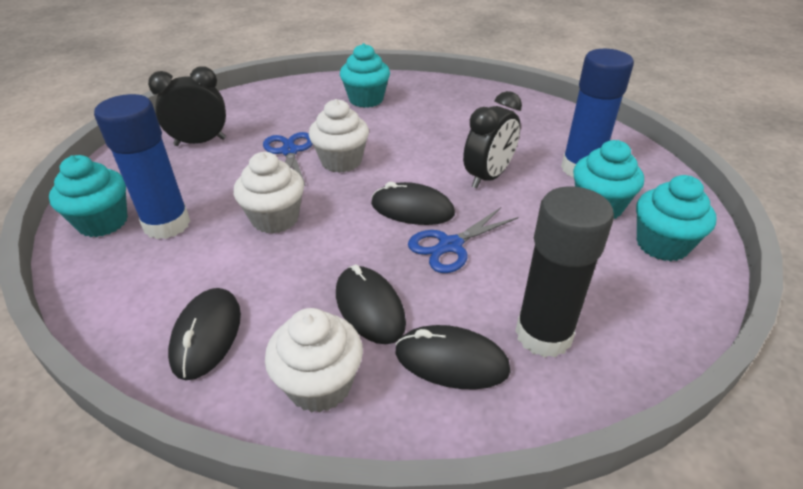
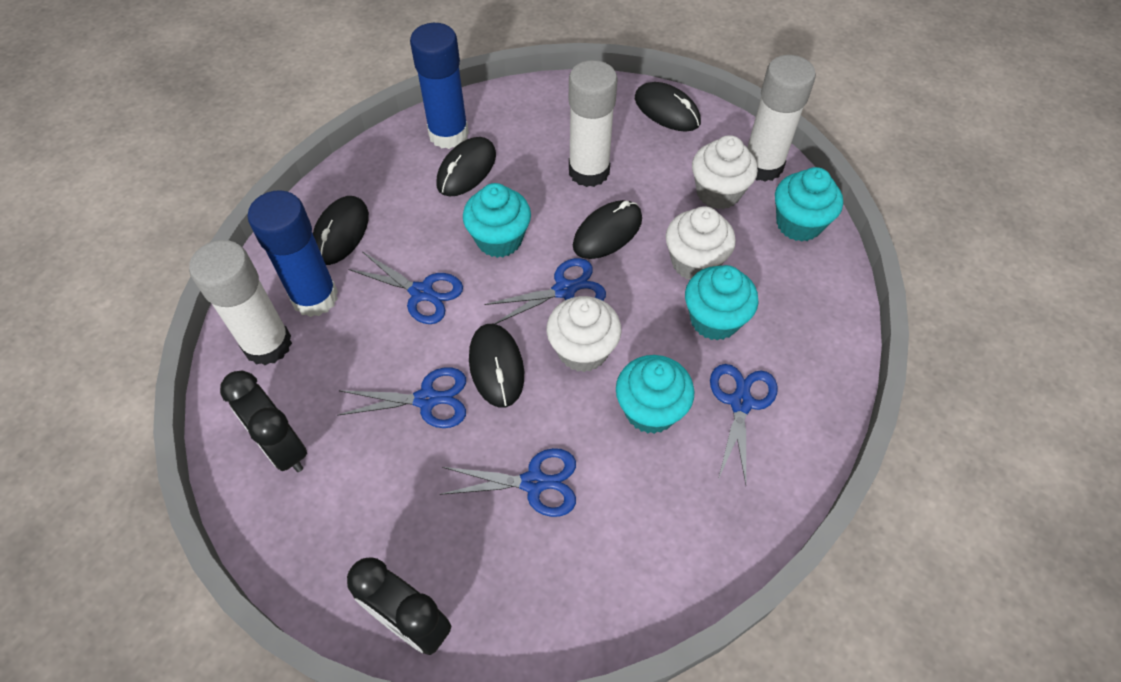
black glue stick: 1 -> 0
black mouse: 4 -> 5
blue scissors: 2 -> 5
white glue stick: 0 -> 3

